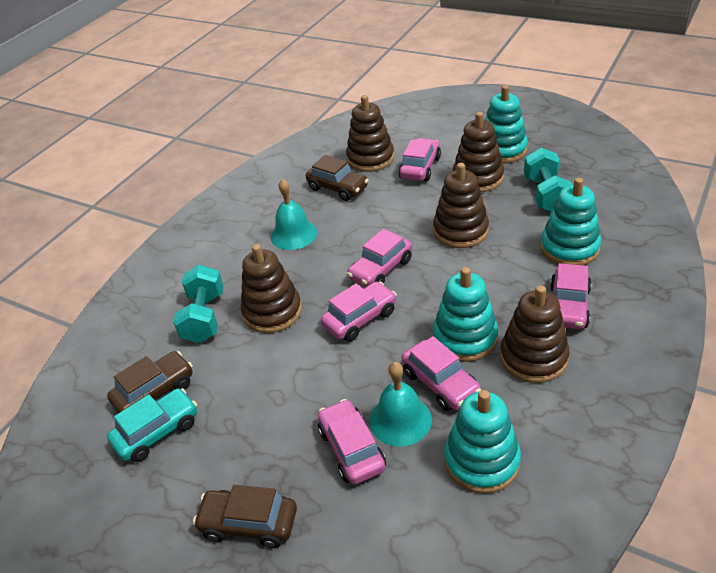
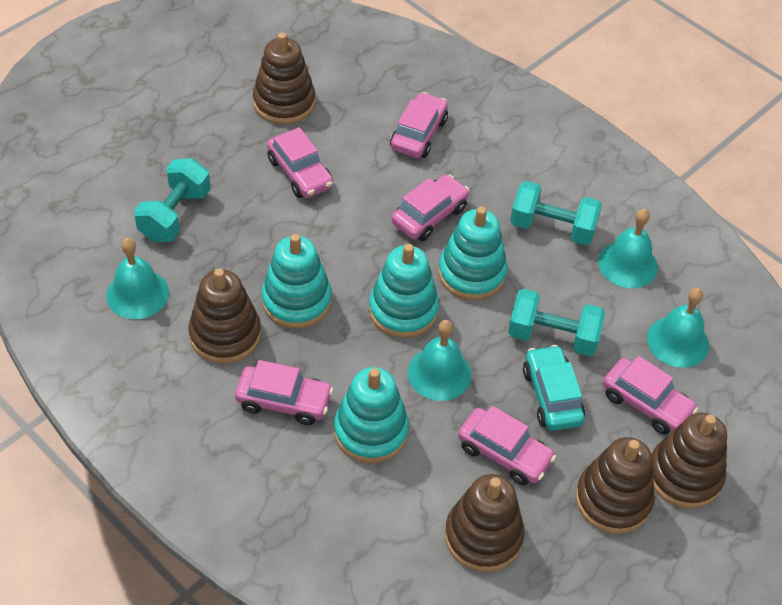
brown car: 3 -> 0
turquoise bell: 2 -> 4
turquoise dumbbell: 2 -> 3

